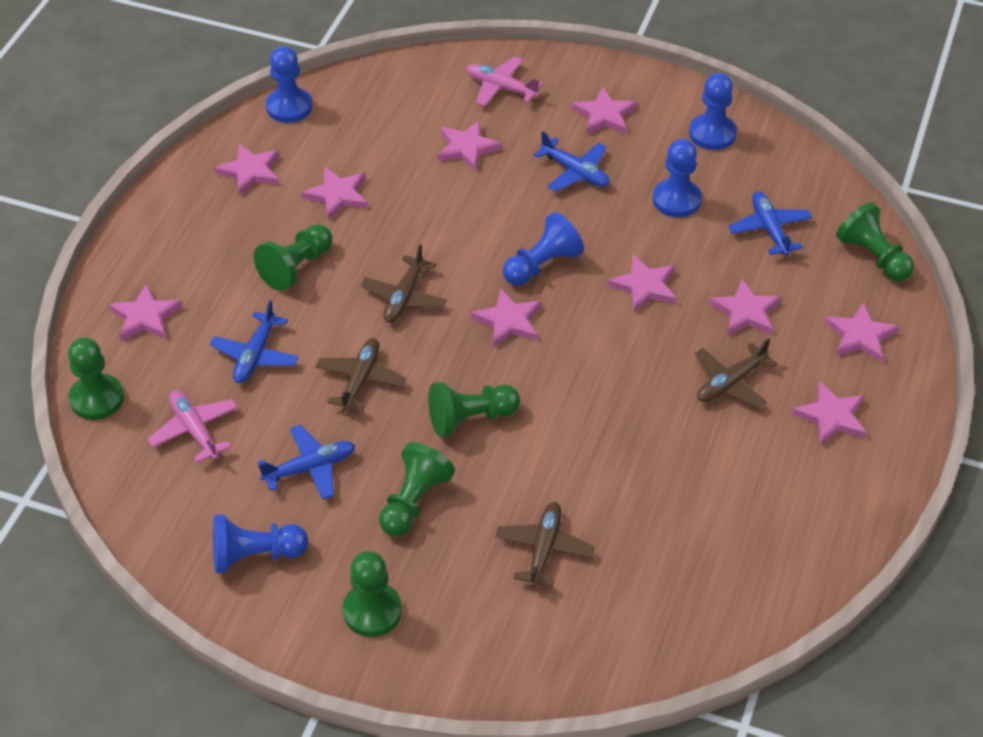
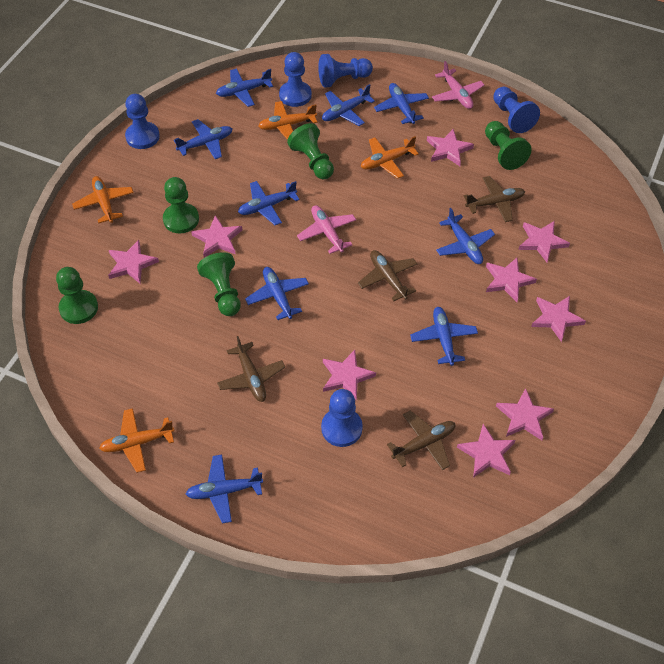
blue plane: 4 -> 9
green pawn: 6 -> 5
orange plane: 0 -> 4
pink star: 10 -> 9

